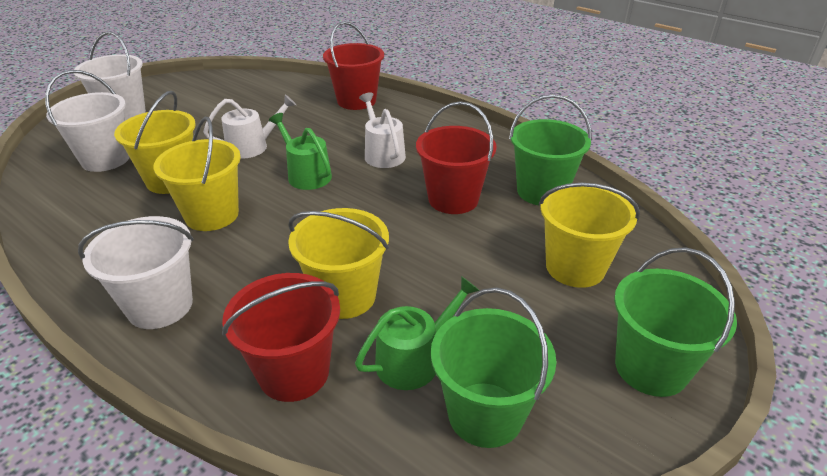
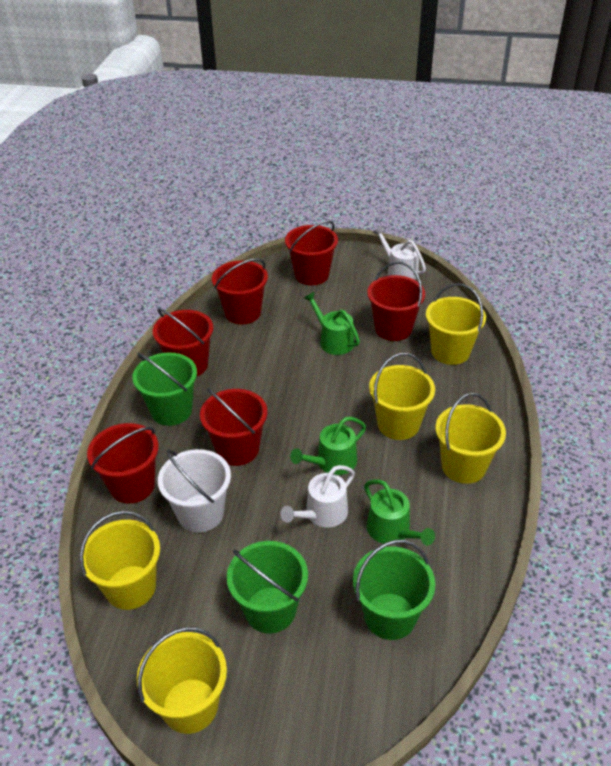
green watering can: 2 -> 3
red bucket: 3 -> 6
white bucket: 3 -> 1
yellow bucket: 4 -> 5

